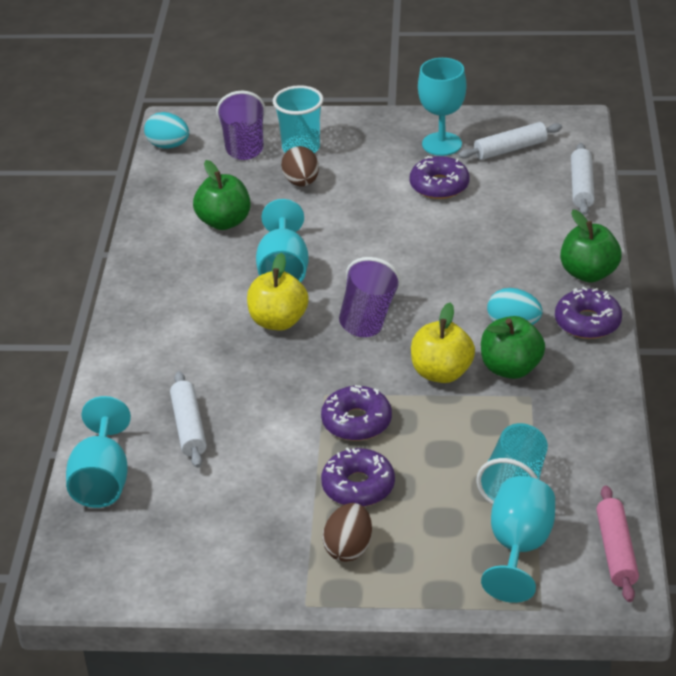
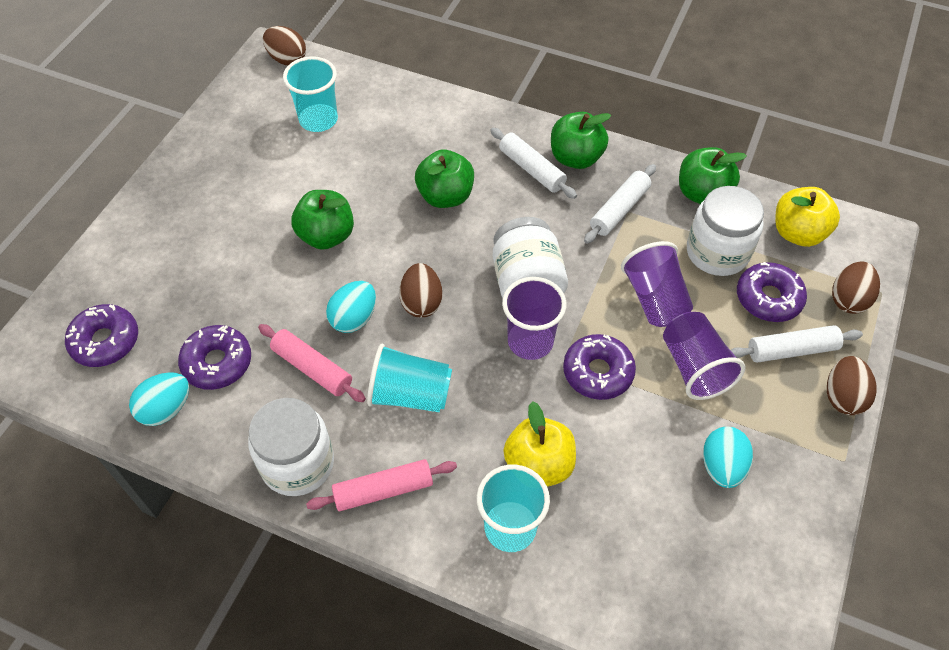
brown egg: 2 -> 4
green apple: 3 -> 4
pink rolling pin: 1 -> 2
purple cup: 2 -> 3
turquoise cup: 2 -> 3
turquoise egg: 2 -> 3
turquoise goblet: 4 -> 0
white jar: 0 -> 3

